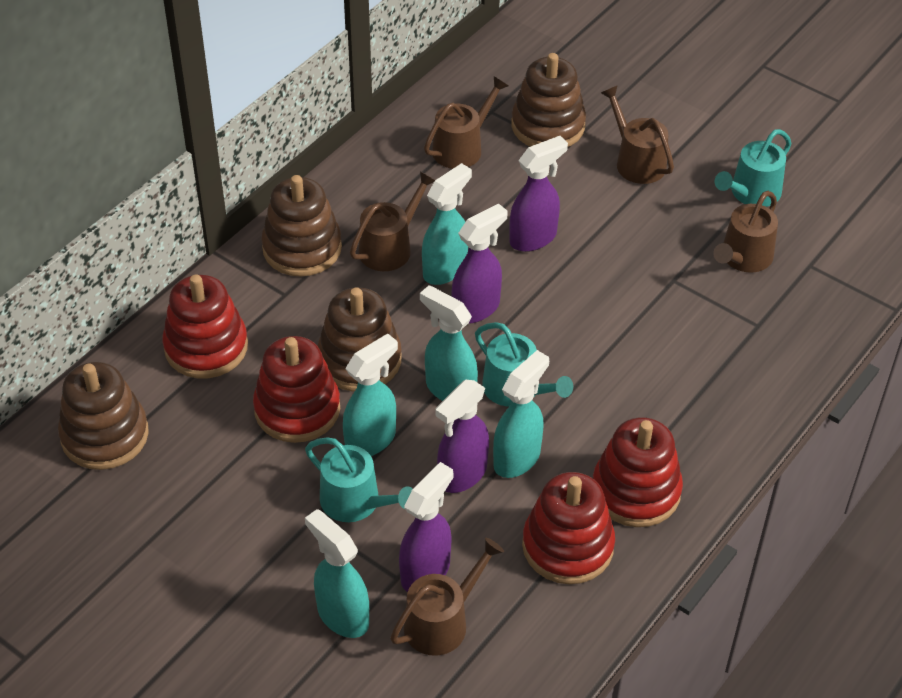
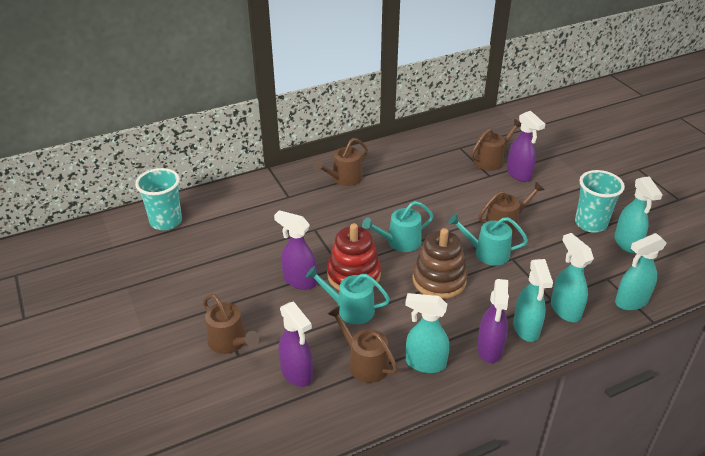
brown stacking toy: 4 -> 1
red stacking toy: 4 -> 1
turquoise cup: 0 -> 2

